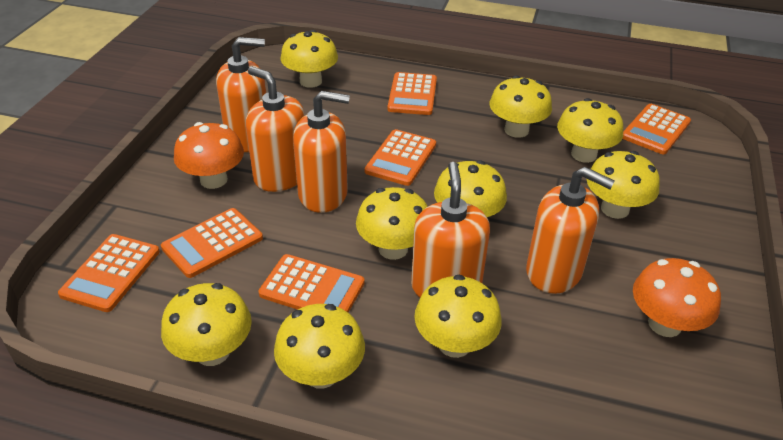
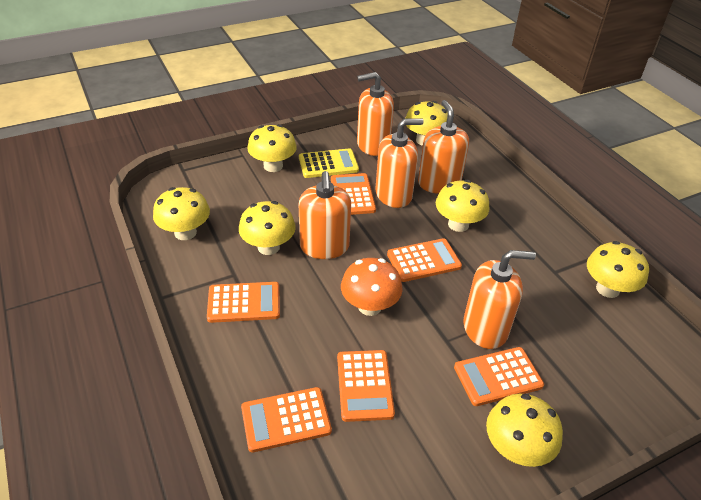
orange mushroom: 2 -> 1
yellow calculator: 0 -> 1
yellow mushroom: 9 -> 7

